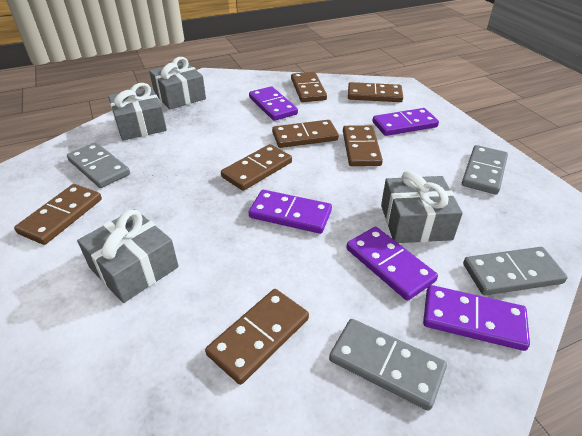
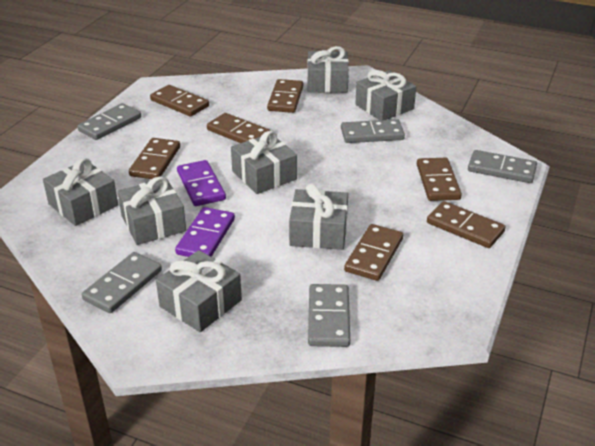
grey domino: 4 -> 5
grey gift: 4 -> 7
purple domino: 5 -> 2

